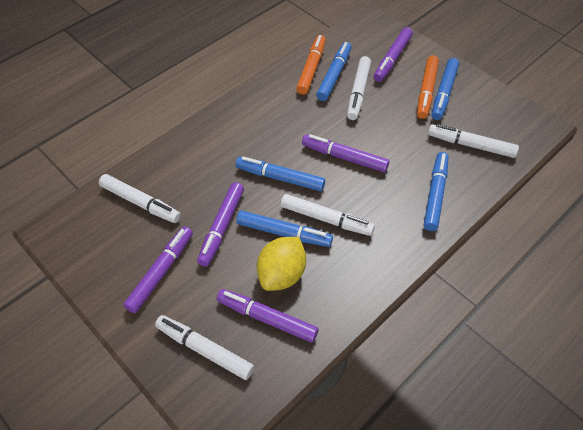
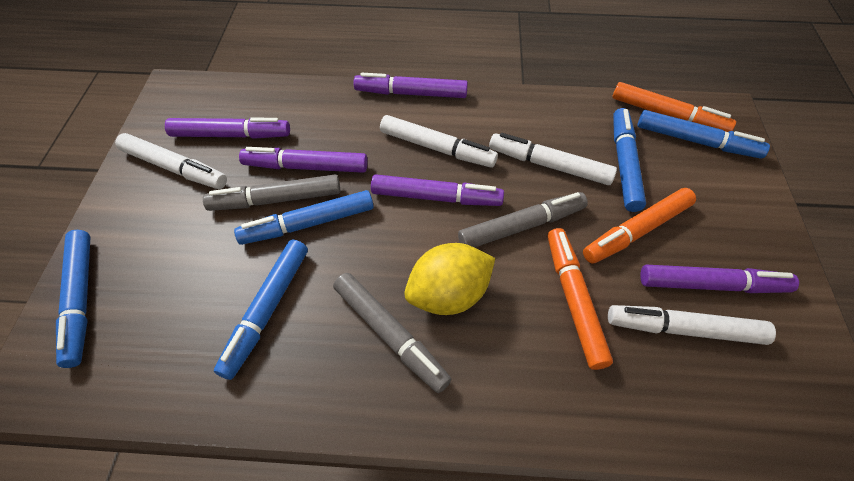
grey marker: 0 -> 3
orange marker: 2 -> 3
white marker: 5 -> 4

